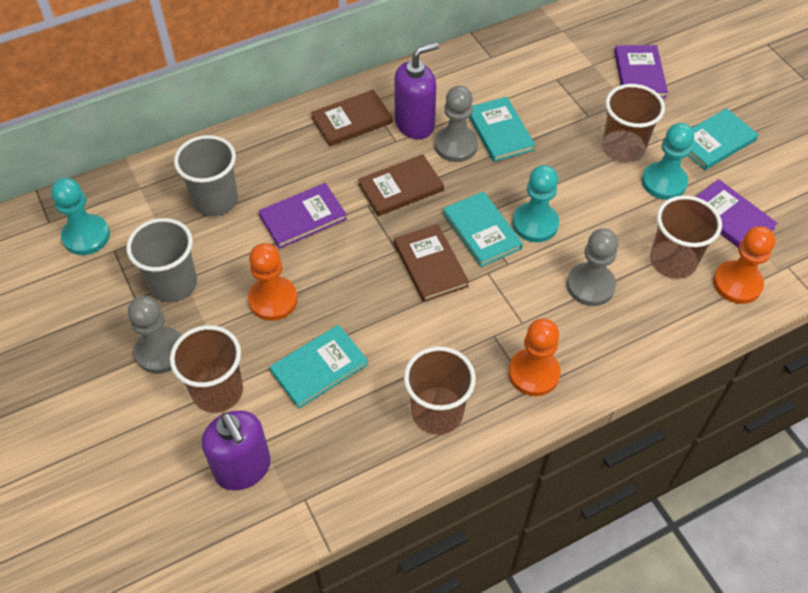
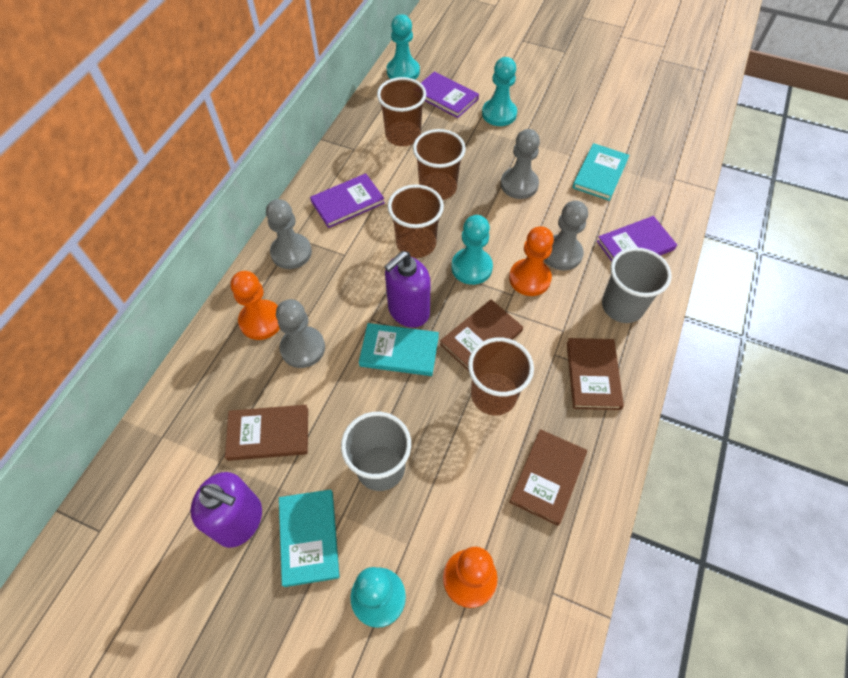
brown book: 3 -> 4
grey pawn: 3 -> 4
turquoise book: 4 -> 3
turquoise pawn: 3 -> 4

